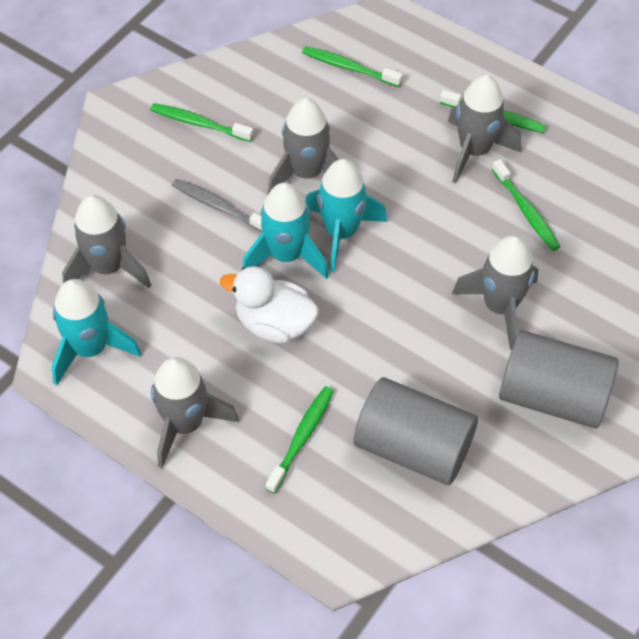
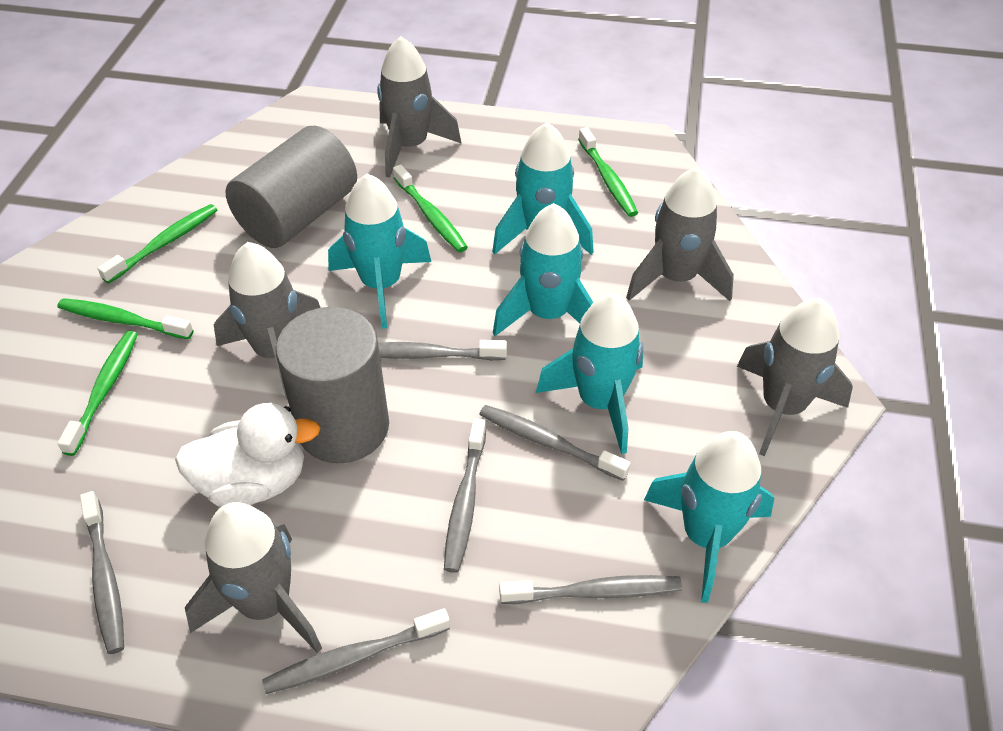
grey toothbrush: 1 -> 6
turquoise rocket: 3 -> 5

